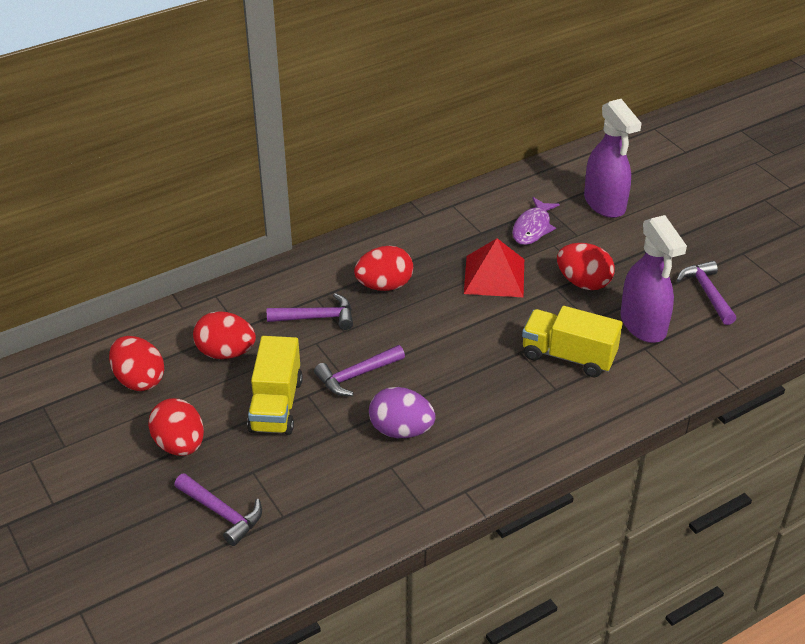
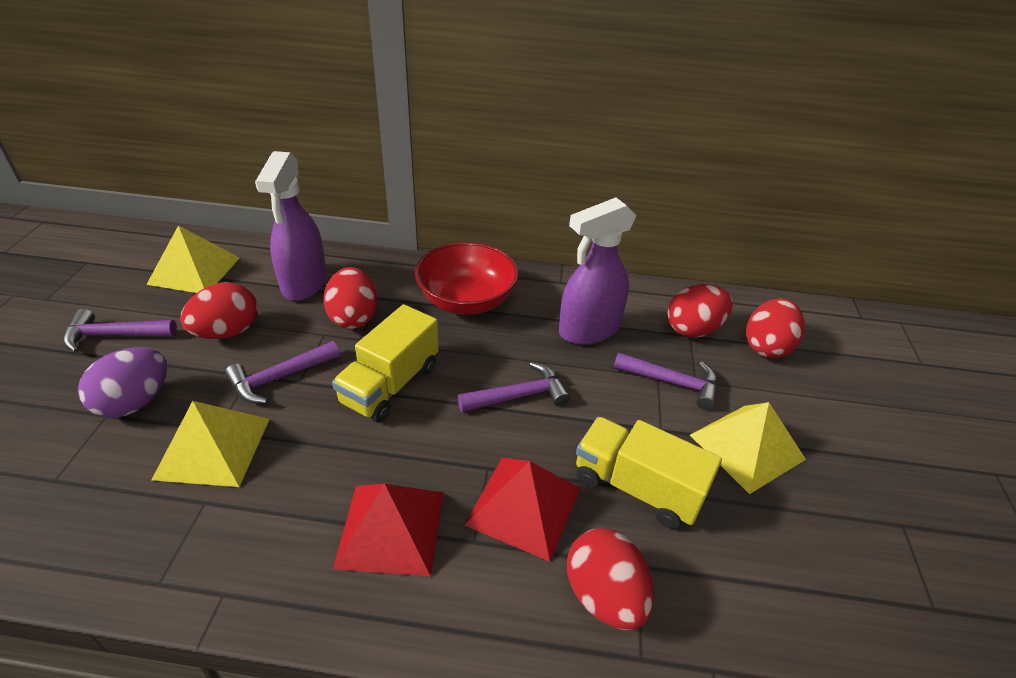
purple fish: 1 -> 0
red bowl: 0 -> 1
red pyramid: 1 -> 2
yellow pyramid: 0 -> 3

